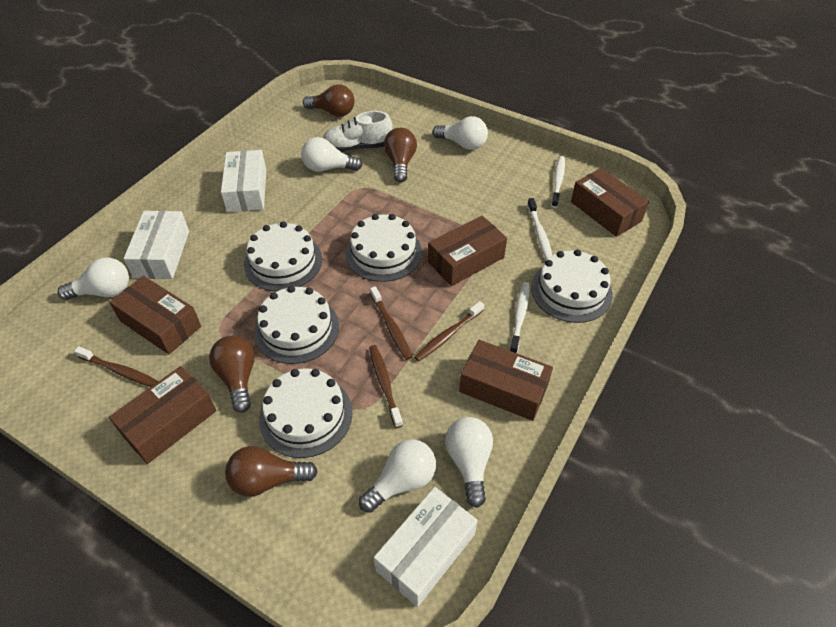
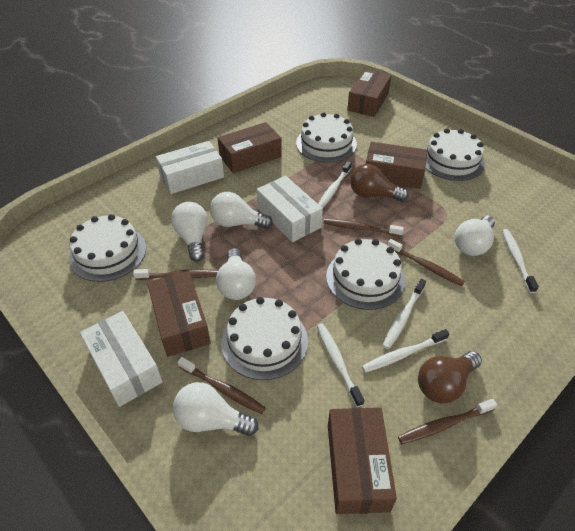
brown light bulb: 4 -> 2
brown toothbrush: 4 -> 5
white shoe: 1 -> 0
white toothbrush: 3 -> 5

